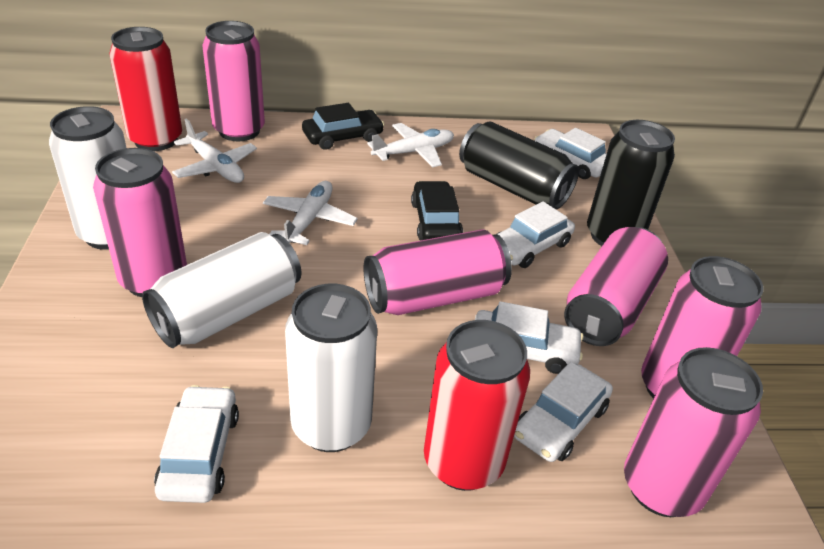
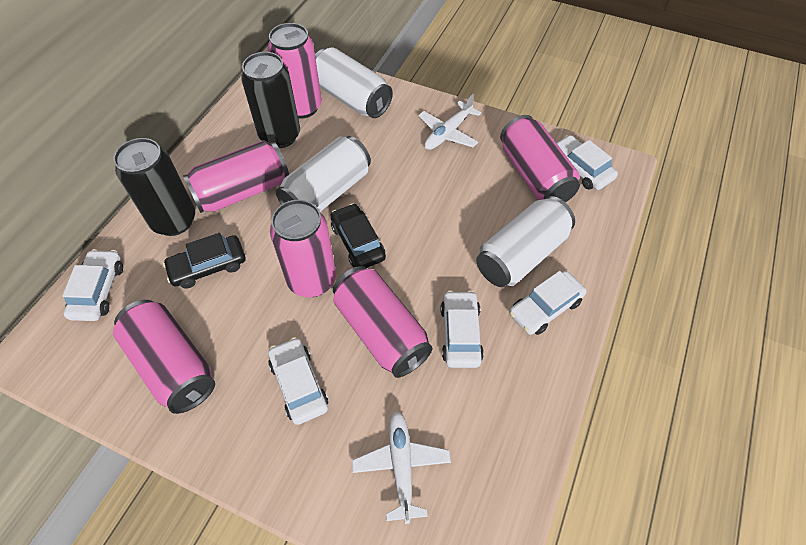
red can: 2 -> 0
white plane: 3 -> 2

